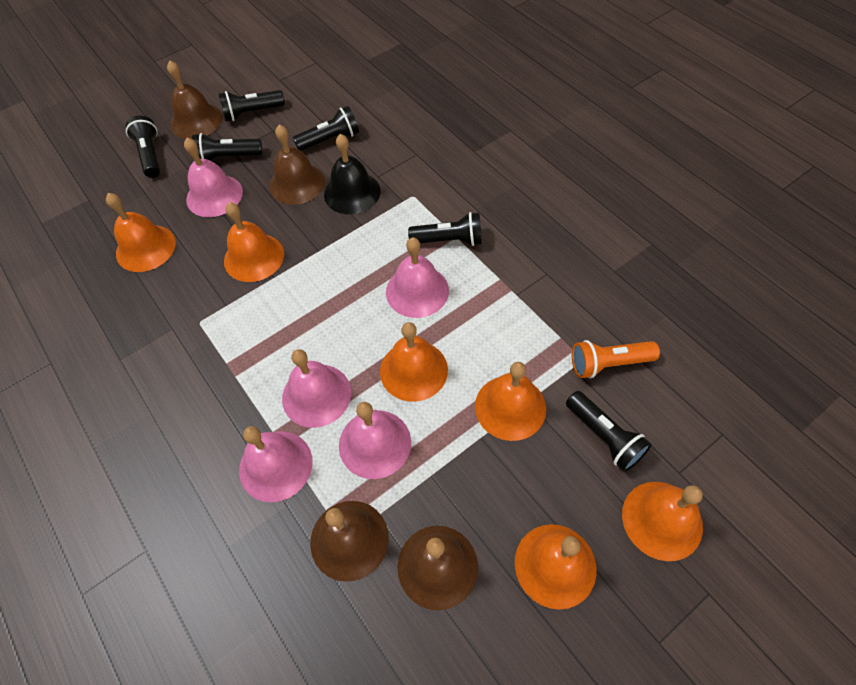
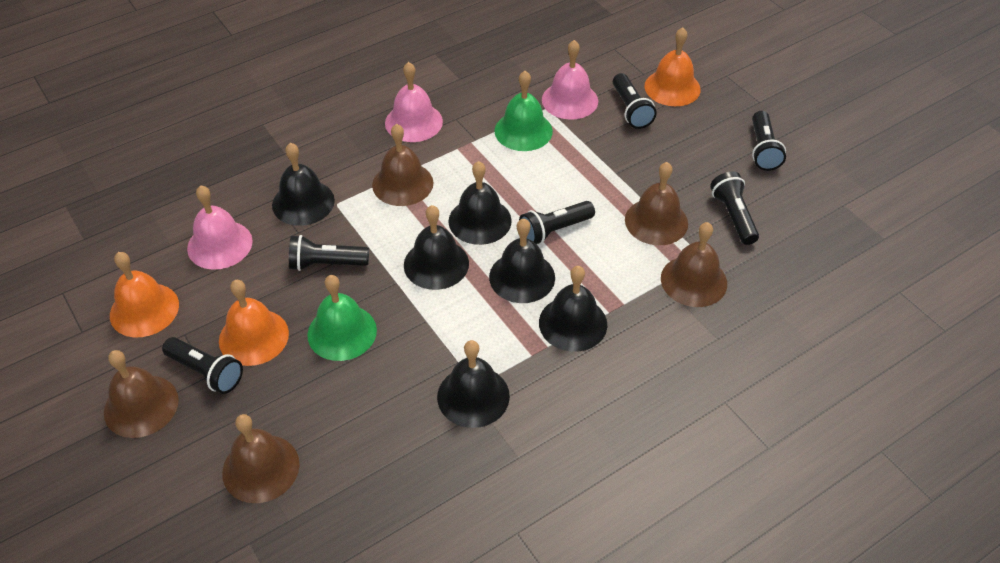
black bell: 1 -> 6
brown bell: 4 -> 5
green bell: 0 -> 2
orange bell: 6 -> 3
orange flashlight: 1 -> 0
pink bell: 5 -> 3

